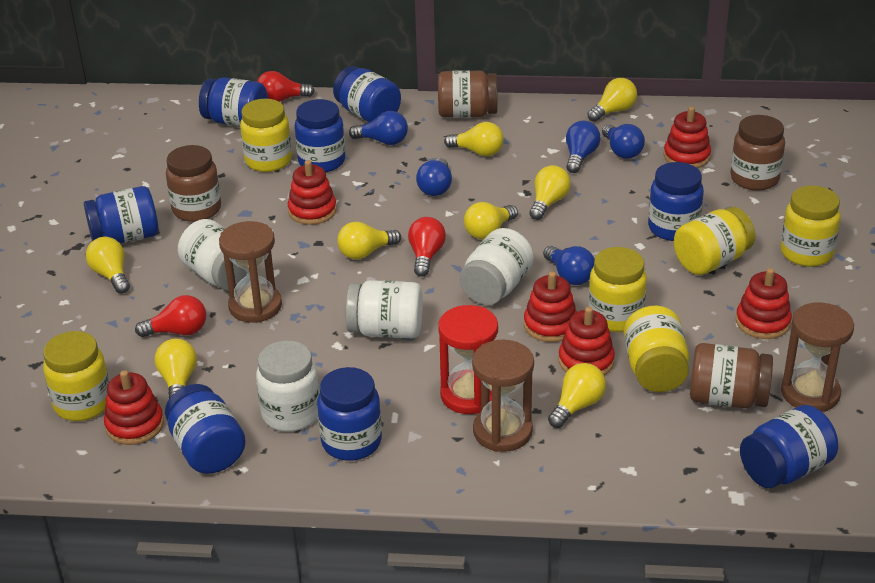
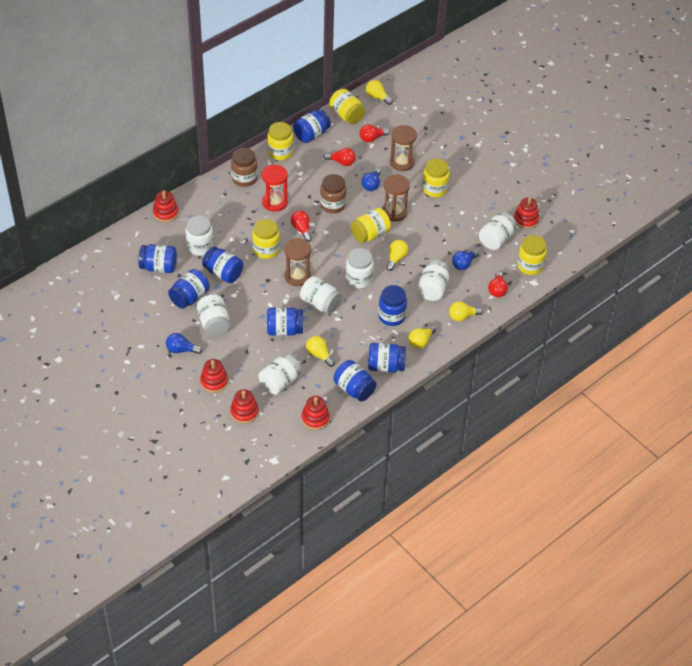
blue light bulb: 5 -> 3
brown jar: 4 -> 2
red light bulb: 3 -> 4
red stacking toy: 6 -> 5
white jar: 4 -> 7
yellow light bulb: 8 -> 5

